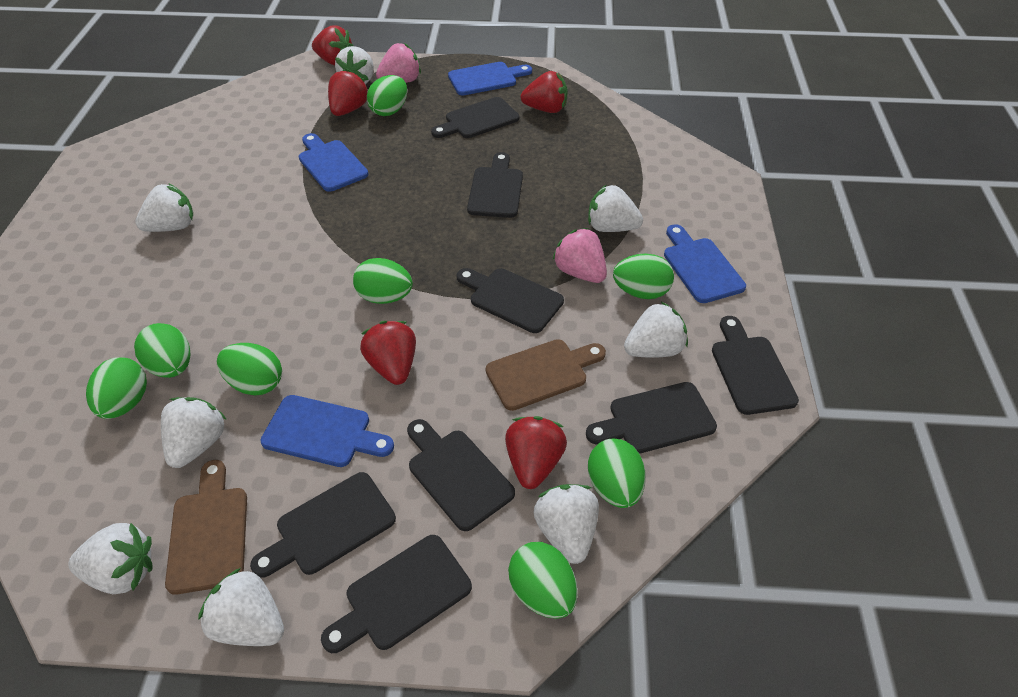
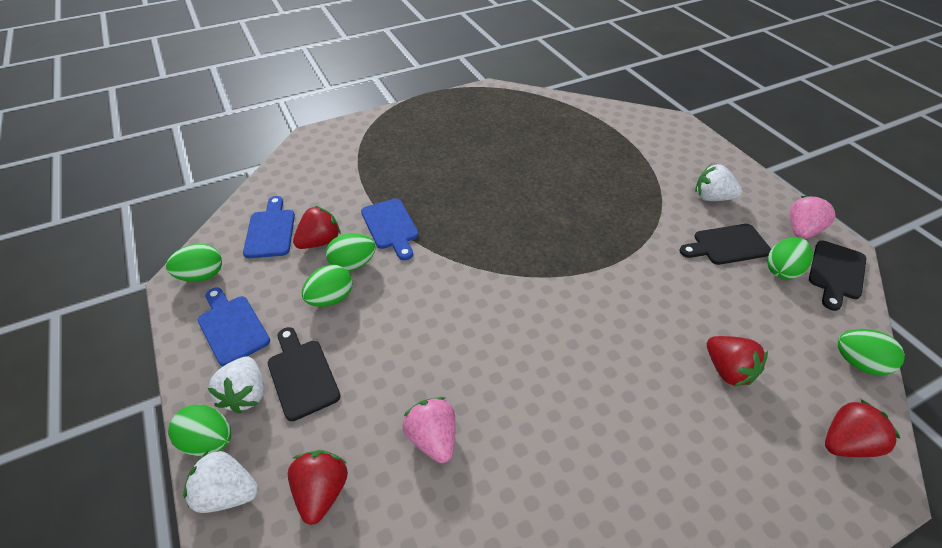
black cutting board: 8 -> 3
blue cutting board: 4 -> 3
brown cutting board: 2 -> 0
green egg: 8 -> 6
red strawberry: 5 -> 4
white strawberry: 8 -> 3

